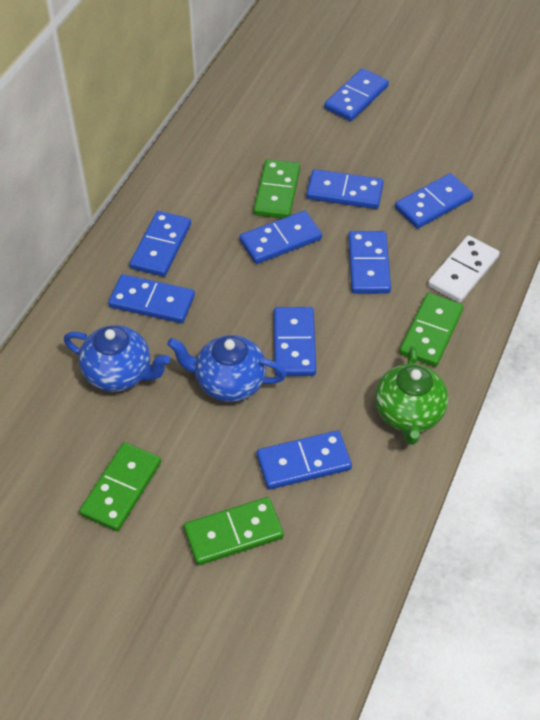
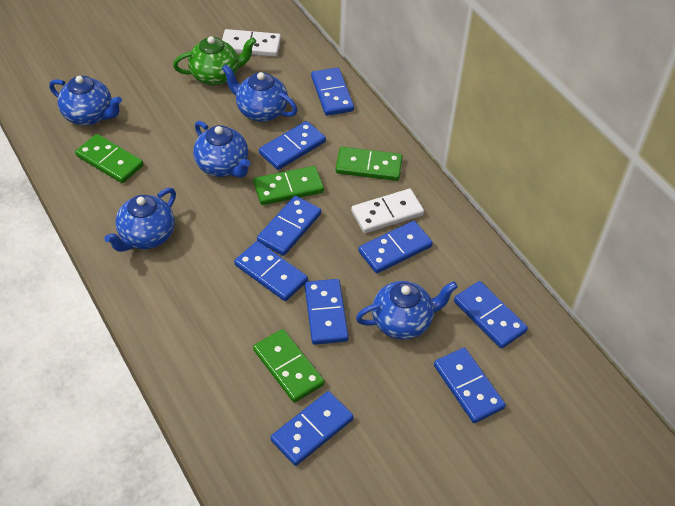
blue teapot: 2 -> 5
white domino: 1 -> 2

